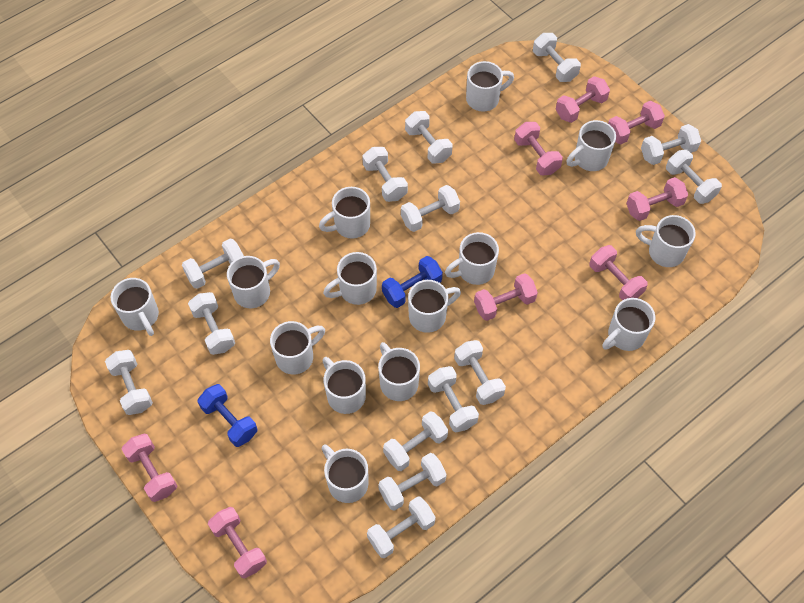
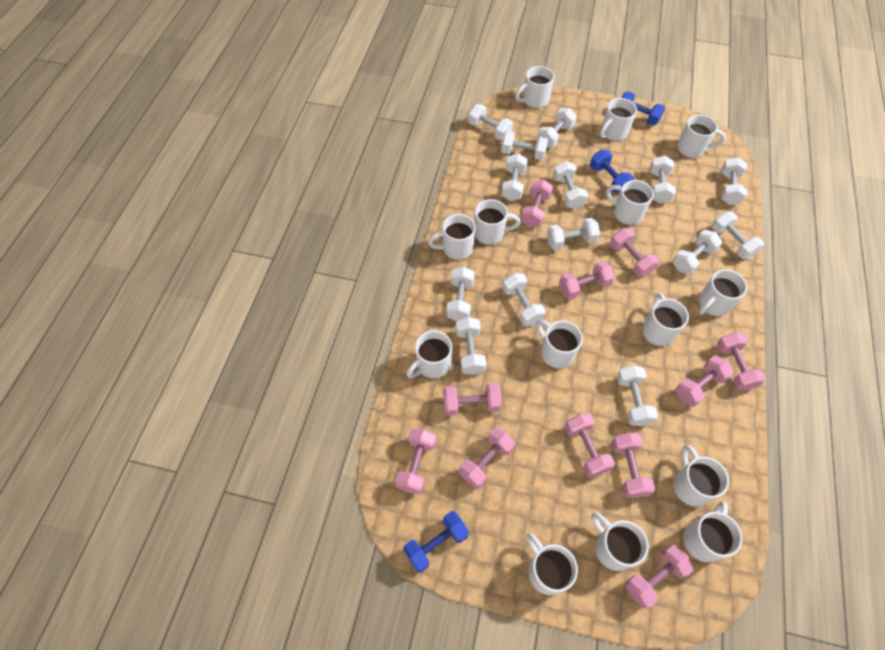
blue dumbbell: 2 -> 3
pink dumbbell: 8 -> 11

